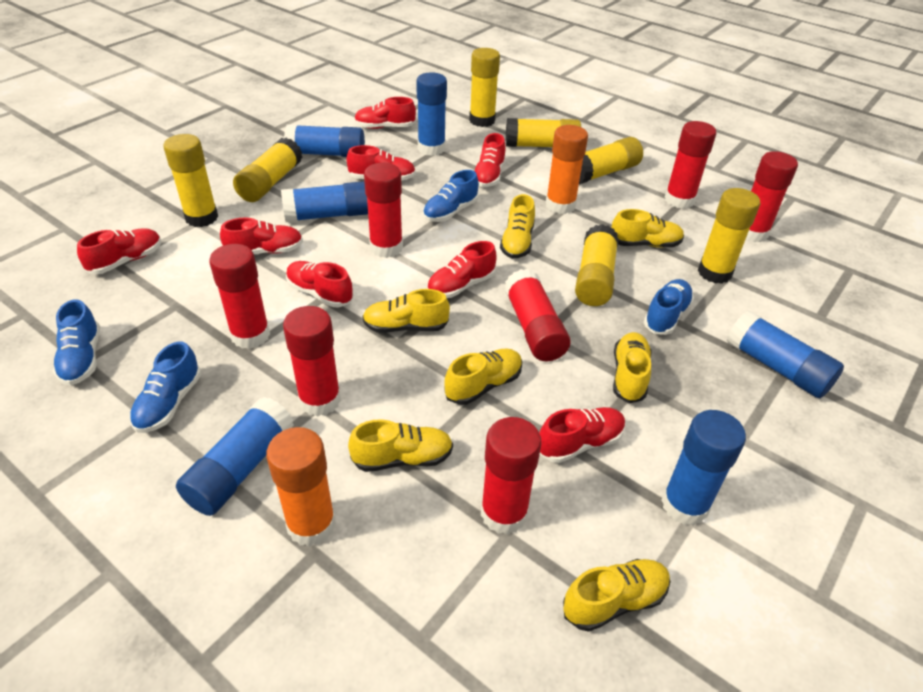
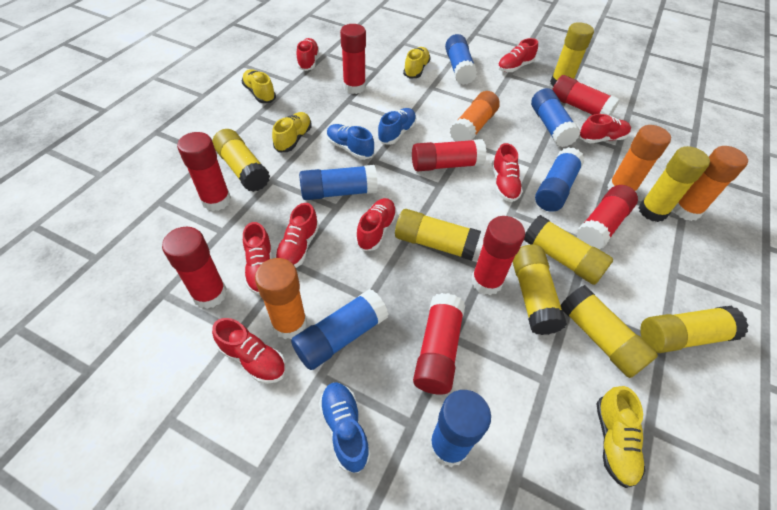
blue shoe: 4 -> 3
orange glue stick: 2 -> 4
red glue stick: 7 -> 8
yellow glue stick: 7 -> 8
yellow shoe: 7 -> 4

